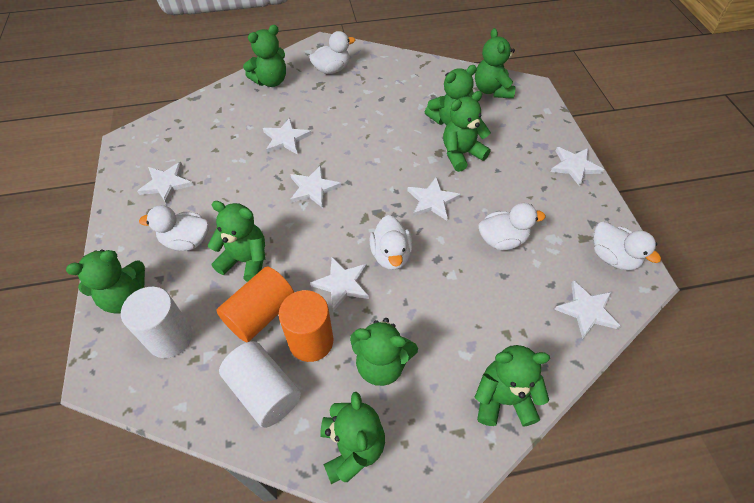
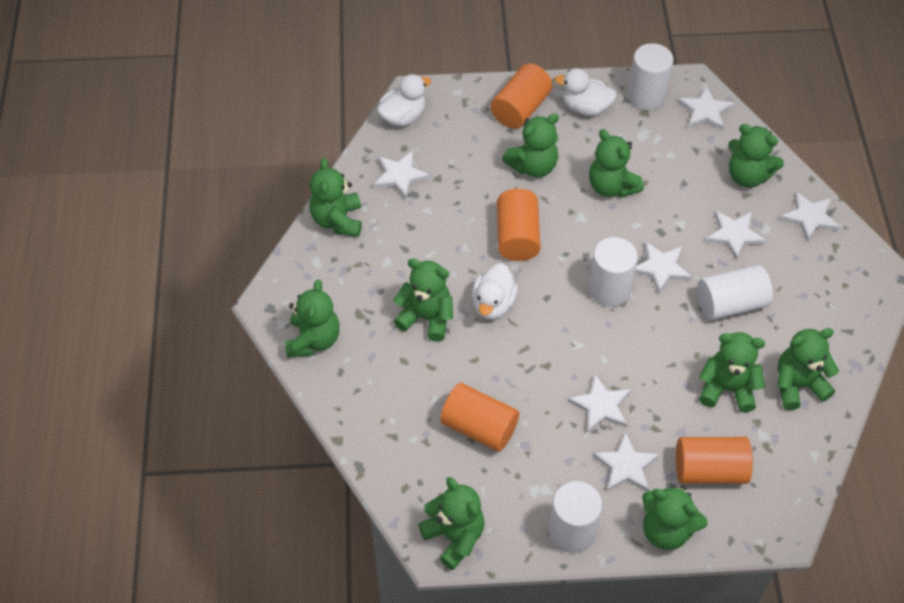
green teddy bear: 9 -> 10
orange cylinder: 2 -> 4
white cylinder: 2 -> 4
white duck: 5 -> 3

